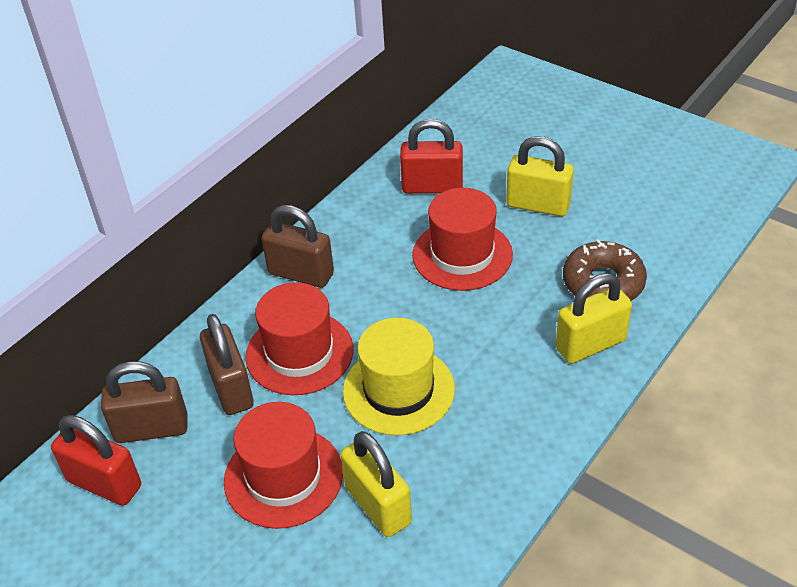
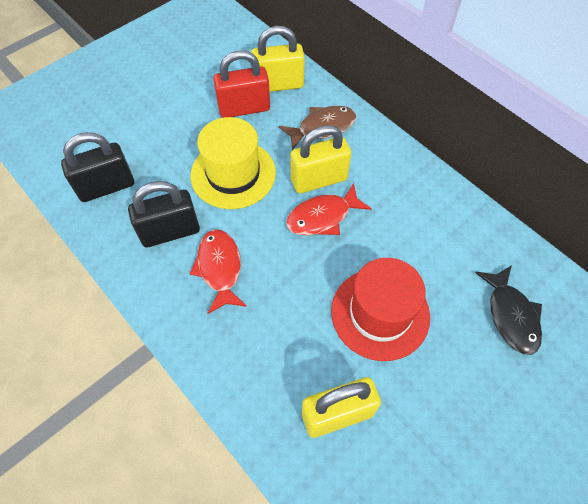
black fish: 0 -> 1
black padlock: 0 -> 2
brown donut: 1 -> 0
brown fish: 0 -> 1
brown padlock: 3 -> 0
red fish: 0 -> 2
red hat: 3 -> 1
red padlock: 2 -> 1

